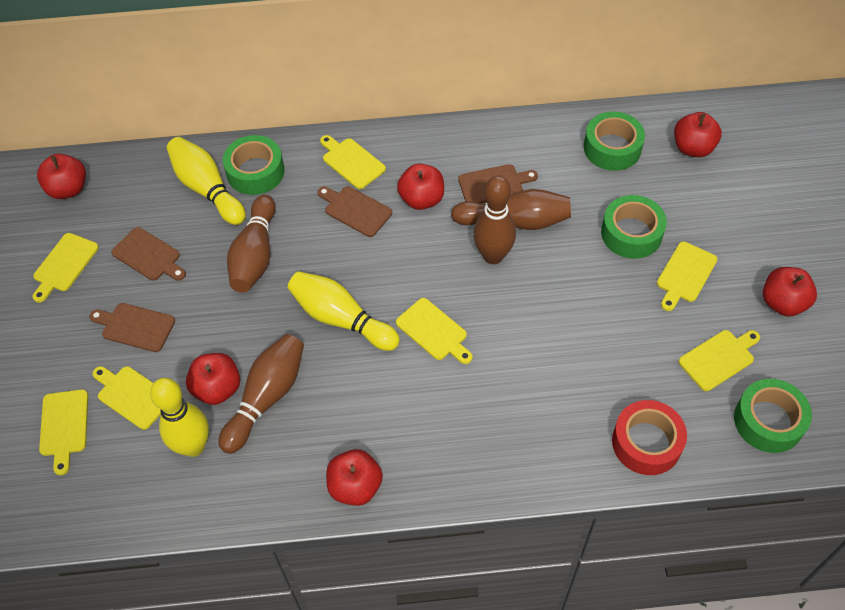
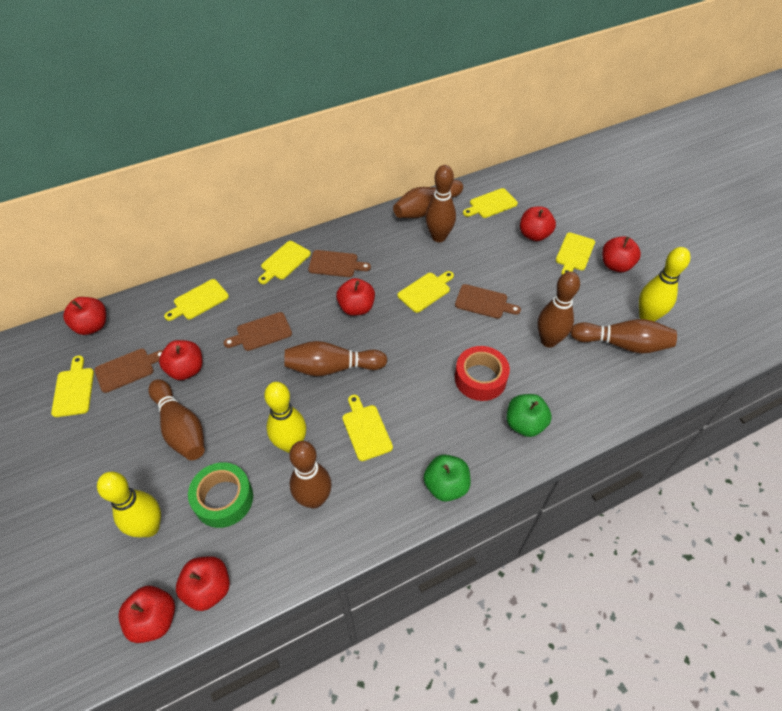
brown bowling pin: 4 -> 7
green apple: 0 -> 2
green tape: 4 -> 1
red apple: 6 -> 7

